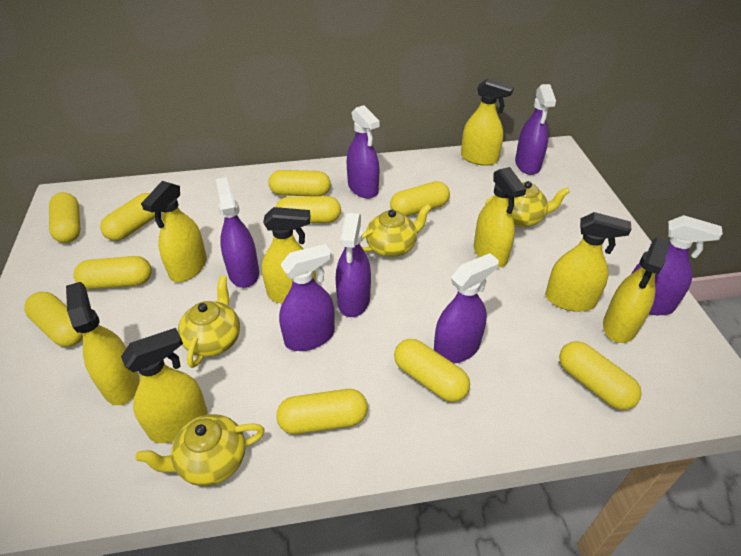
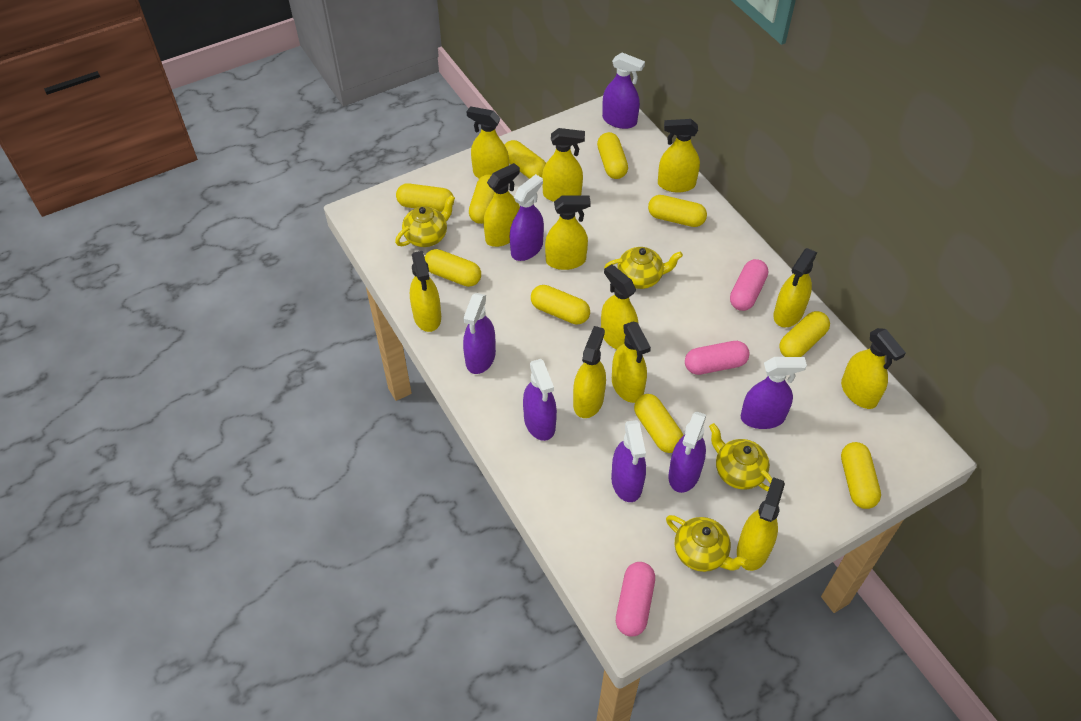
pink capsule: 0 -> 3
yellow spray bottle: 8 -> 12

